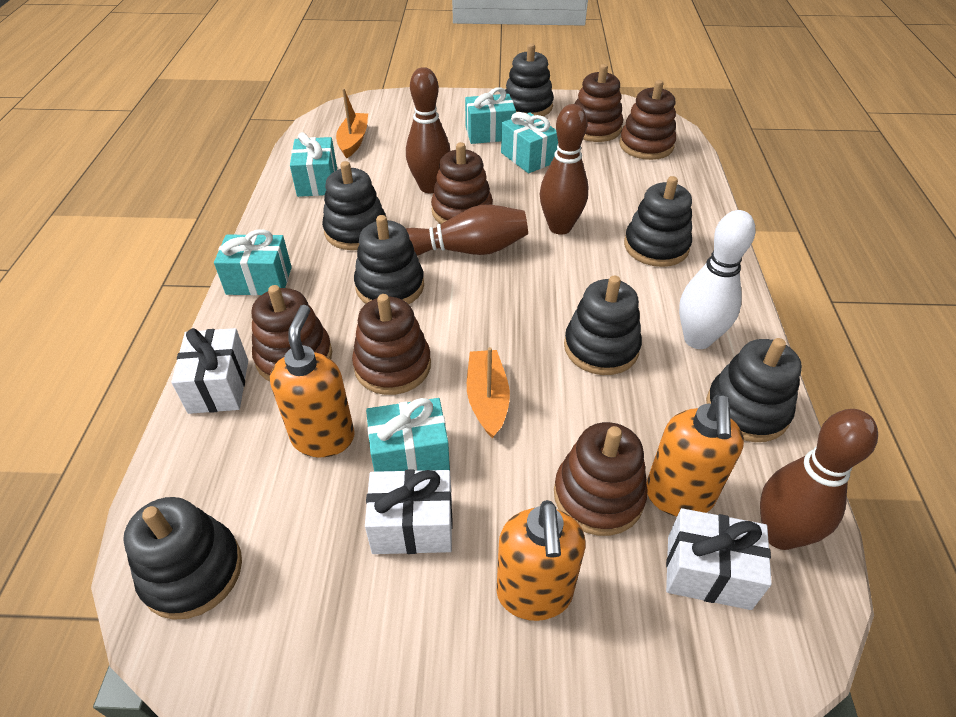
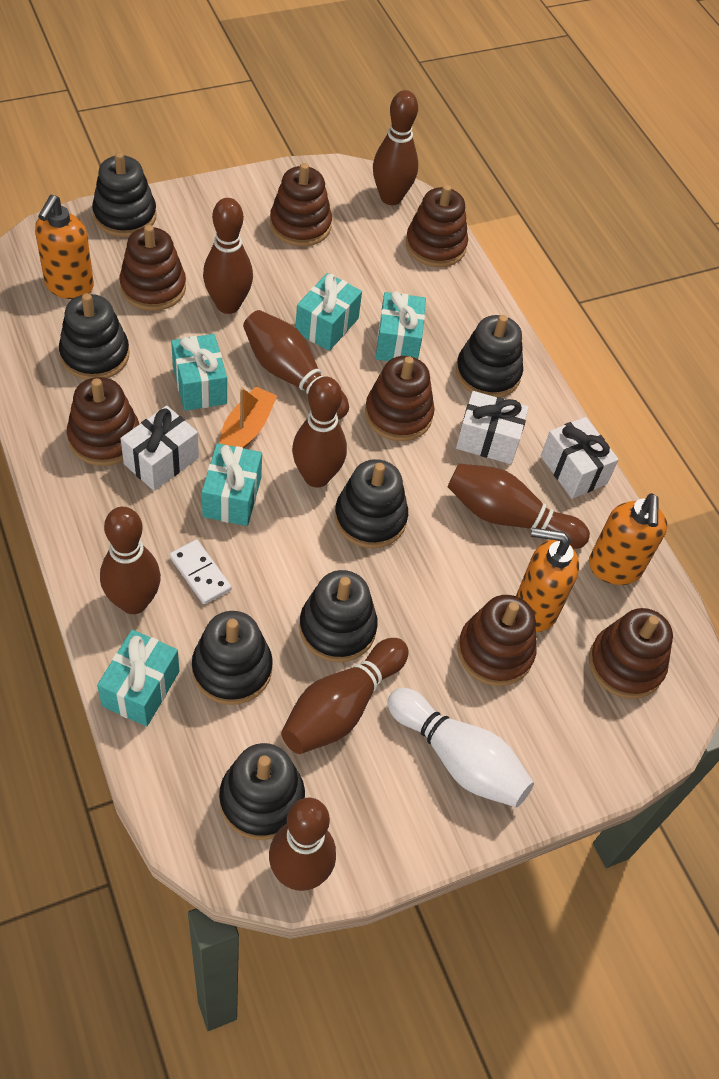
brown bowling pin: 4 -> 8
brown stacking toy: 6 -> 7
orange boat: 2 -> 1
white domino: 0 -> 1

